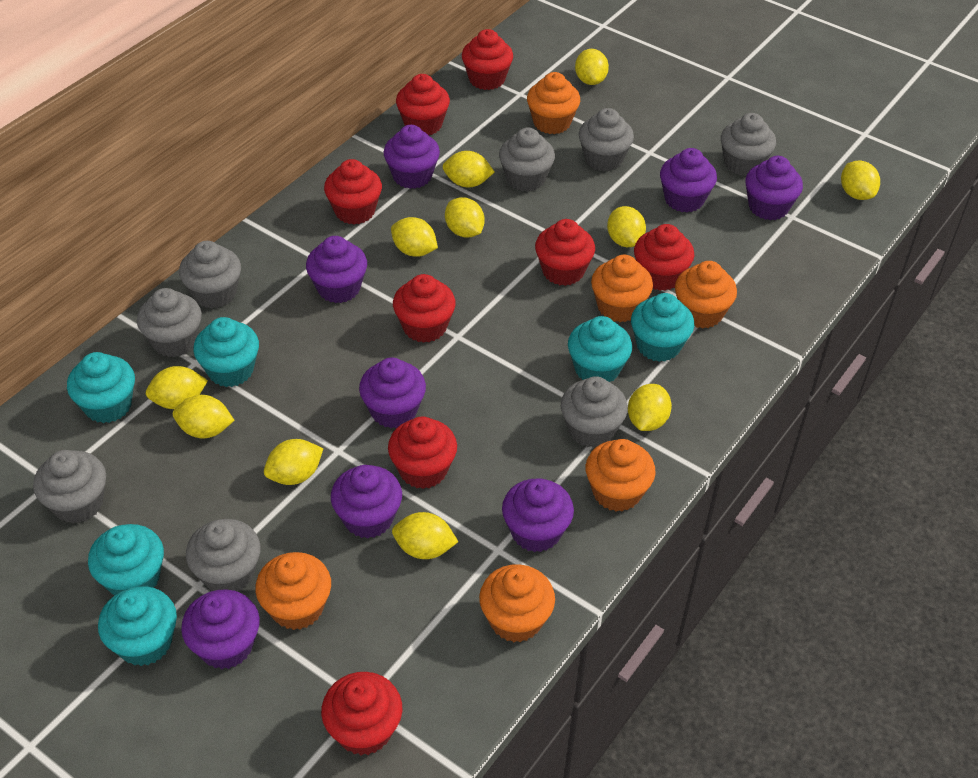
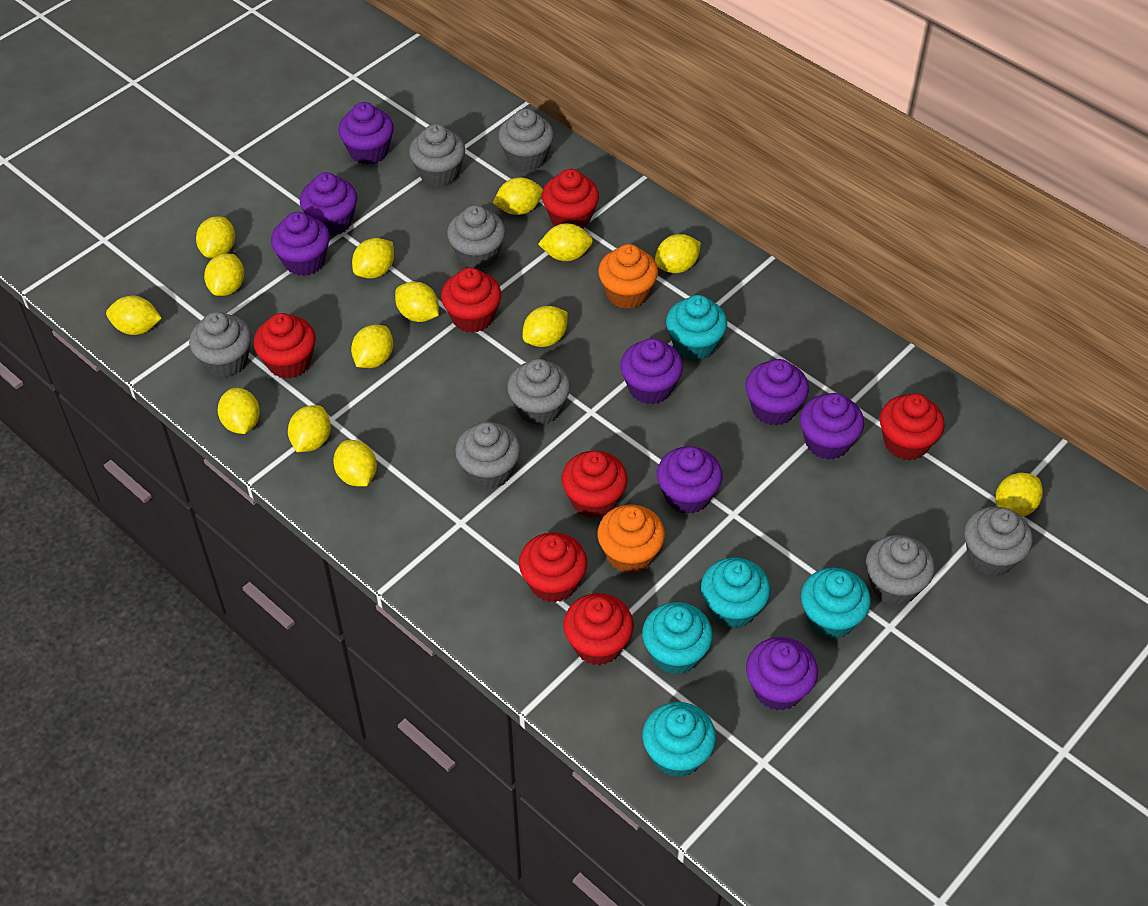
orange cupcake: 6 -> 2
red cupcake: 8 -> 7
turquoise cupcake: 6 -> 5
yellow lemon: 11 -> 14

